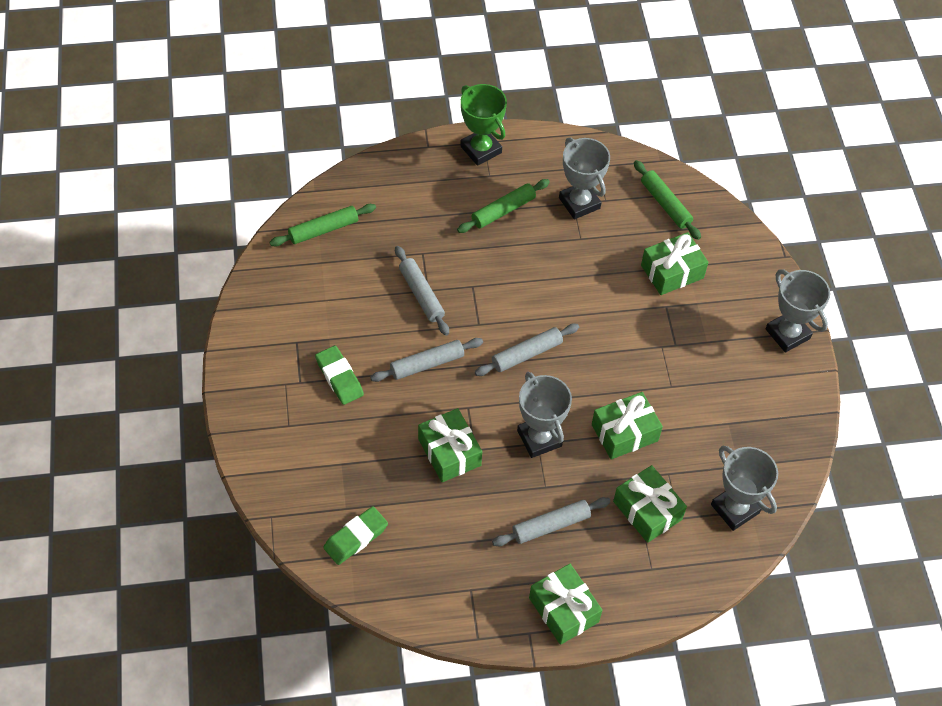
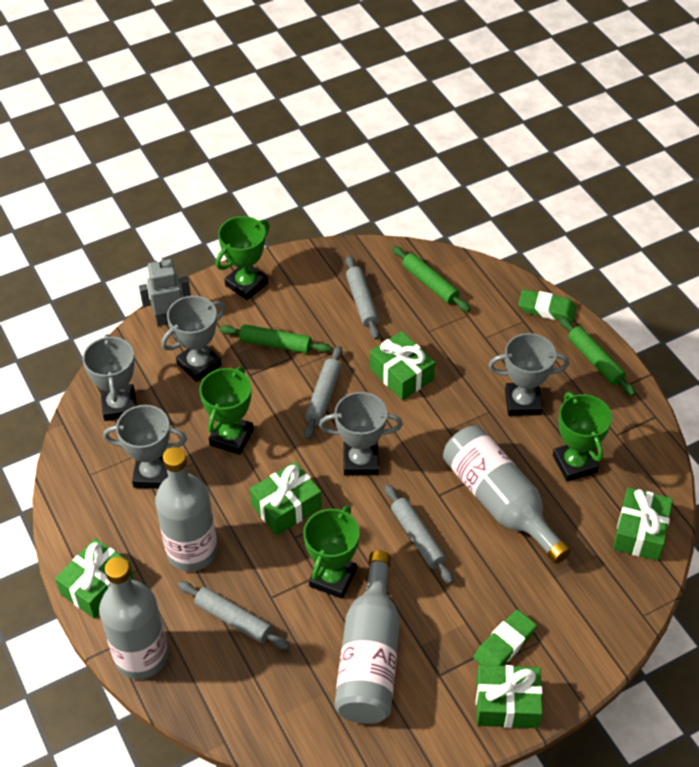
green trophy: 1 -> 4
grey bottle: 0 -> 4
grey robot: 0 -> 1
grey trophy: 4 -> 5

